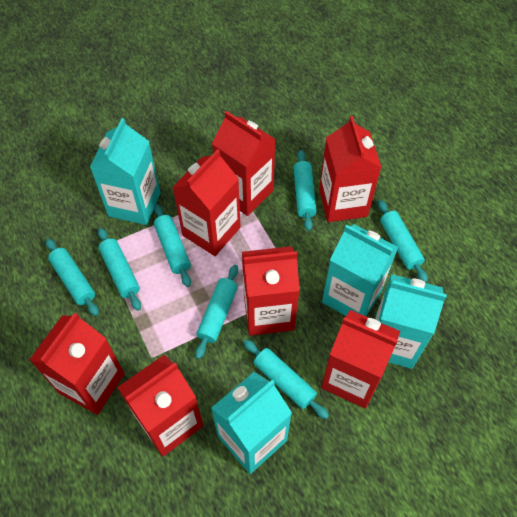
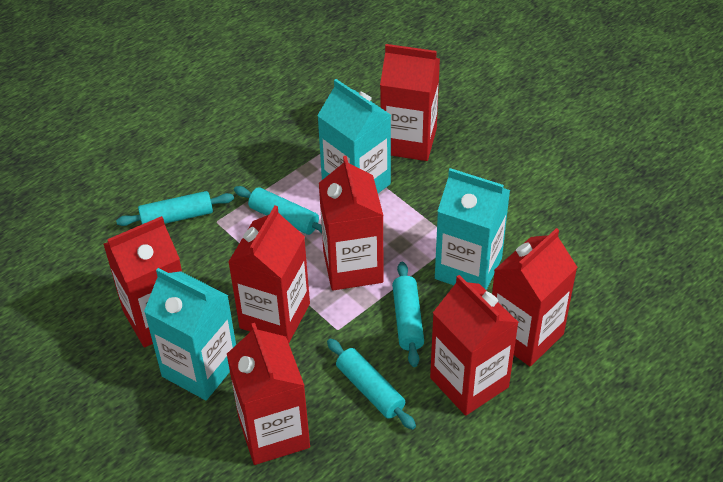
turquoise carton: 4 -> 3
turquoise rolling pin: 7 -> 4

